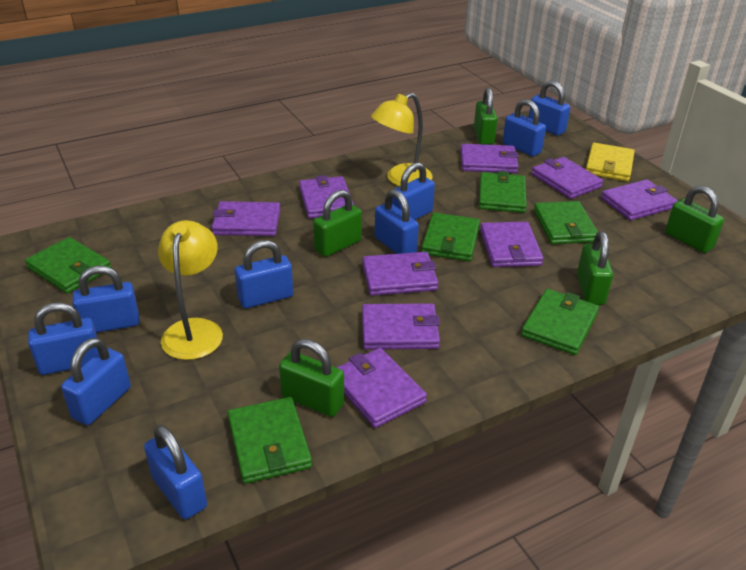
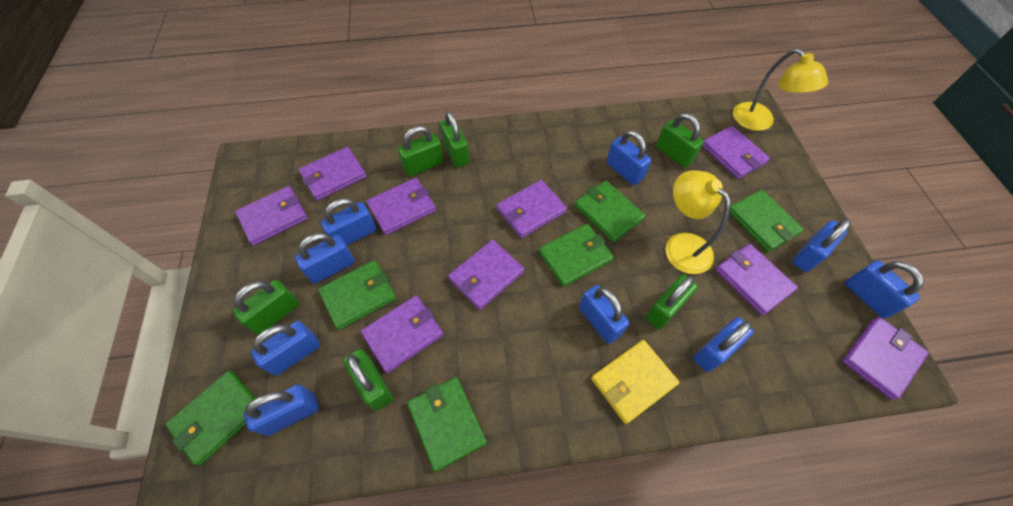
green padlock: 5 -> 6

